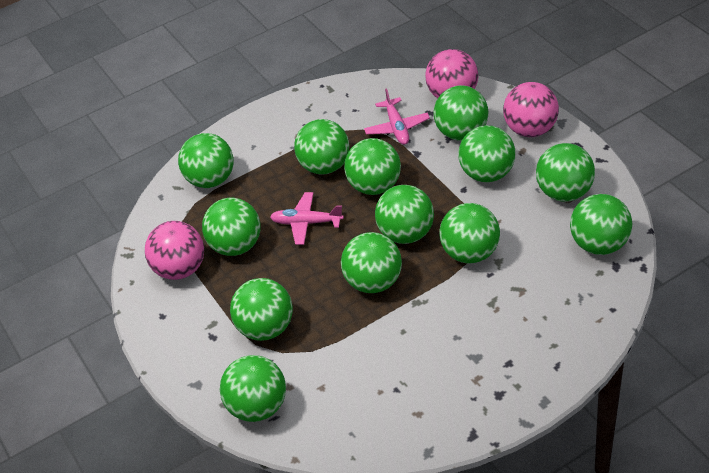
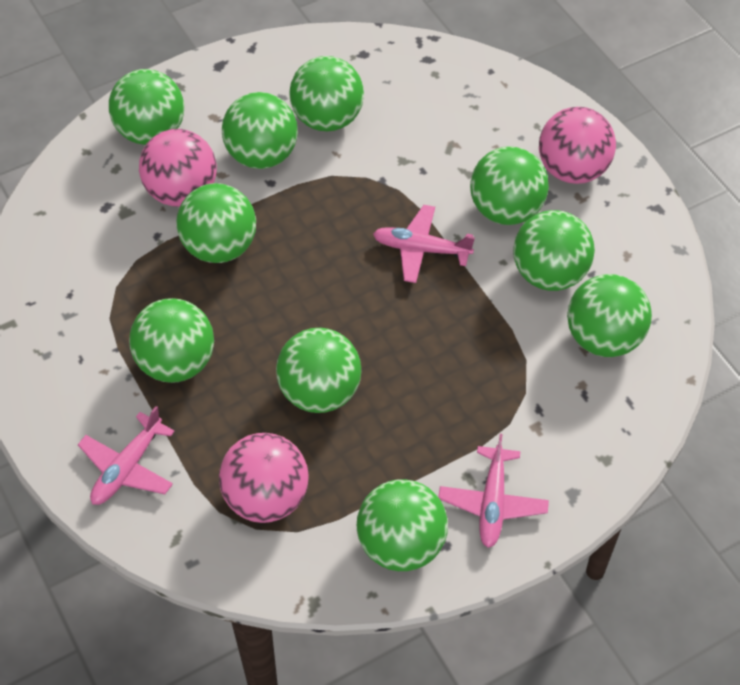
green ball: 13 -> 10
pink plane: 2 -> 3

